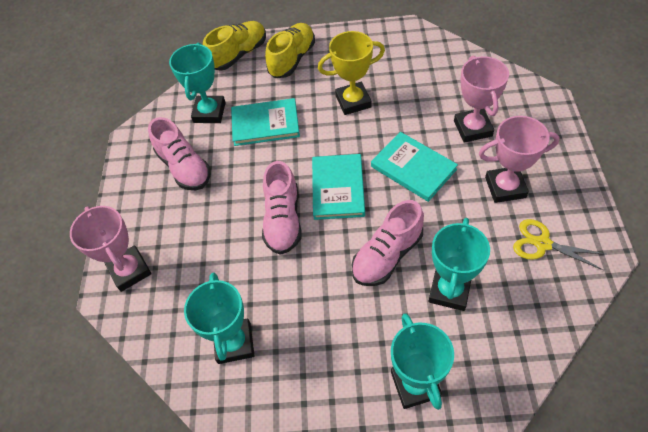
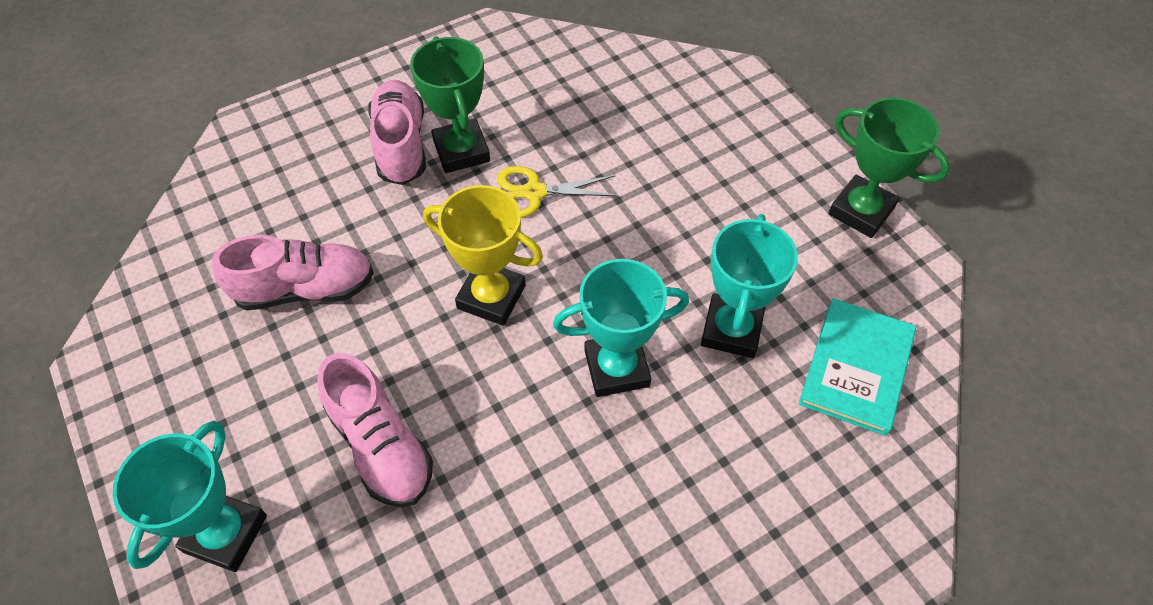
green trophy: 0 -> 2
pink trophy: 3 -> 0
turquoise book: 3 -> 1
turquoise trophy: 4 -> 3
yellow shoe: 2 -> 0

